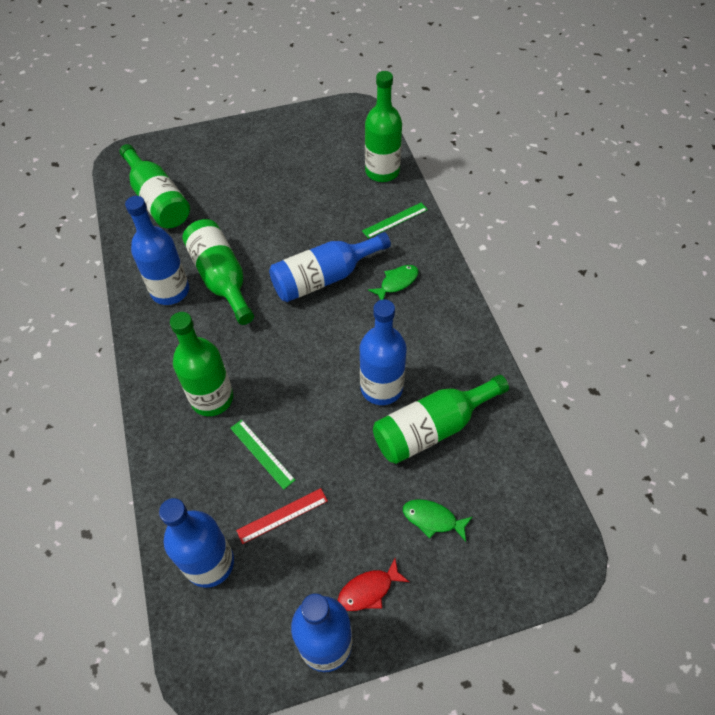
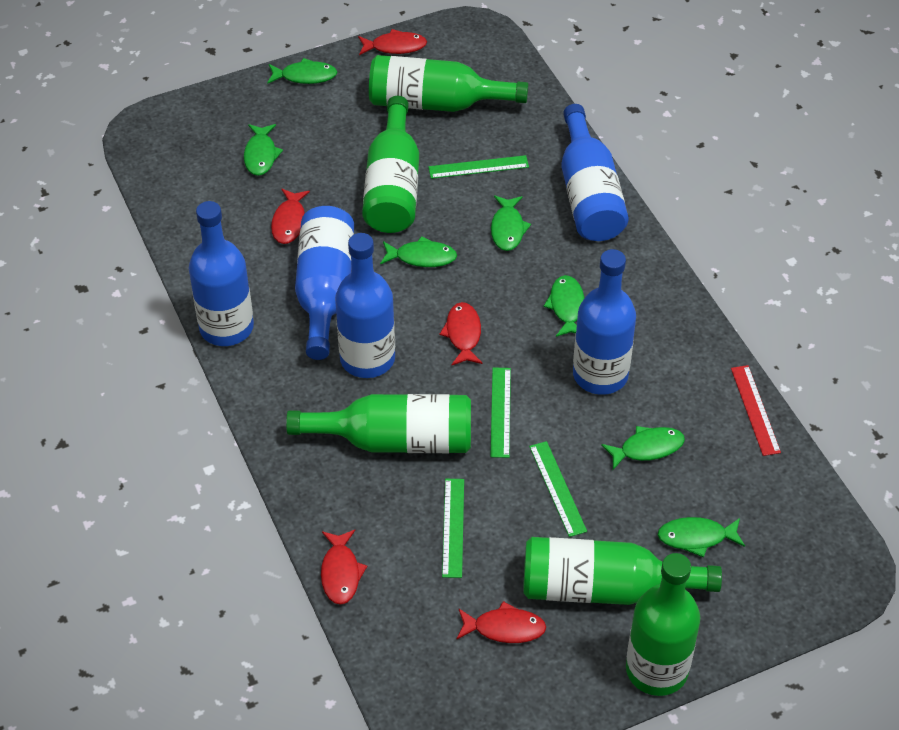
green fish: 2 -> 7
green ruler: 2 -> 4
red fish: 1 -> 5

